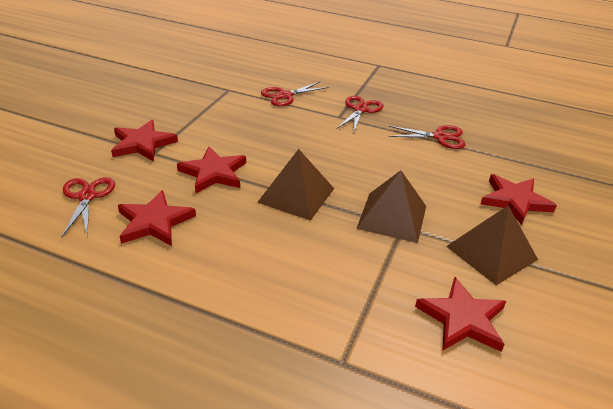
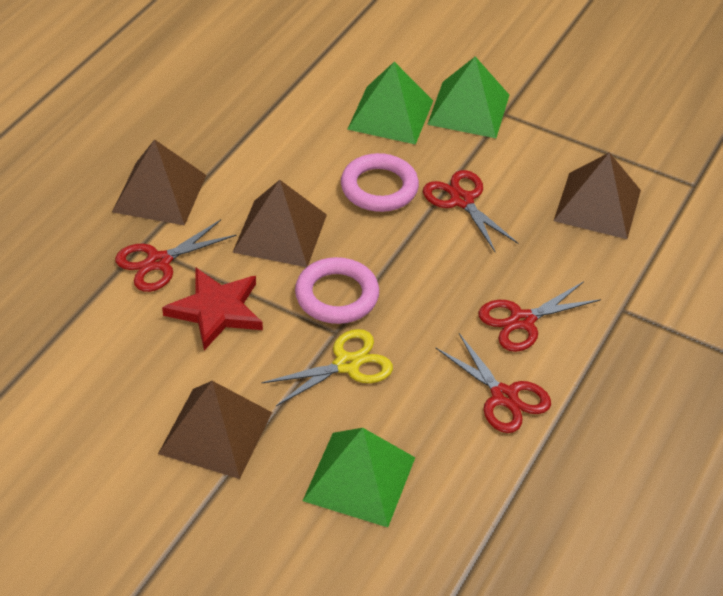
brown pyramid: 3 -> 4
green pyramid: 0 -> 3
pink ring: 0 -> 2
red star: 5 -> 1
yellow scissors: 0 -> 1

